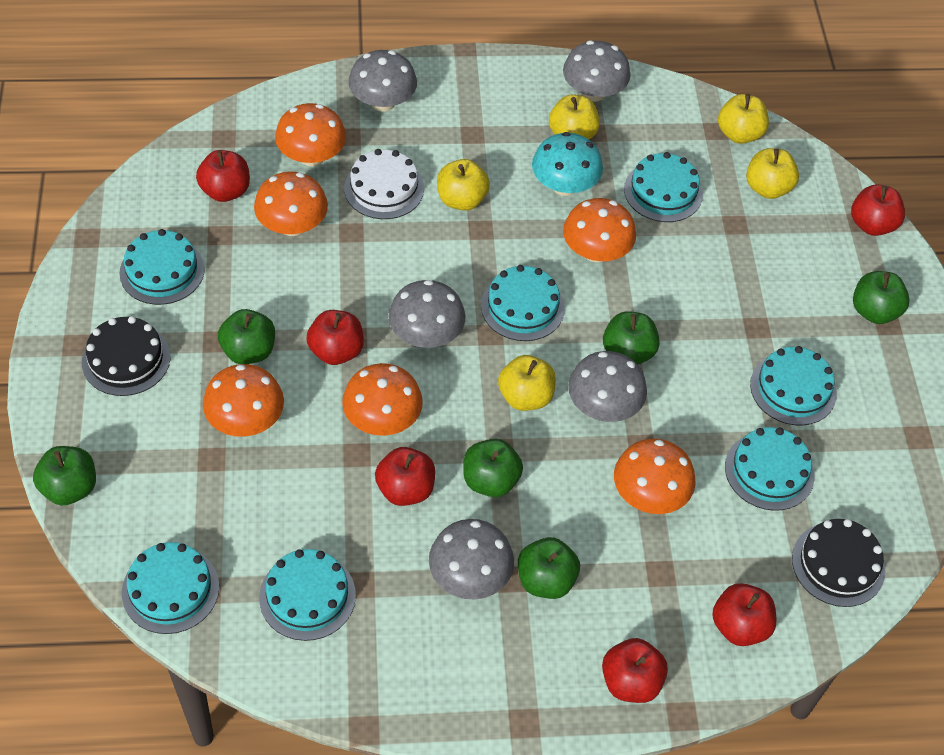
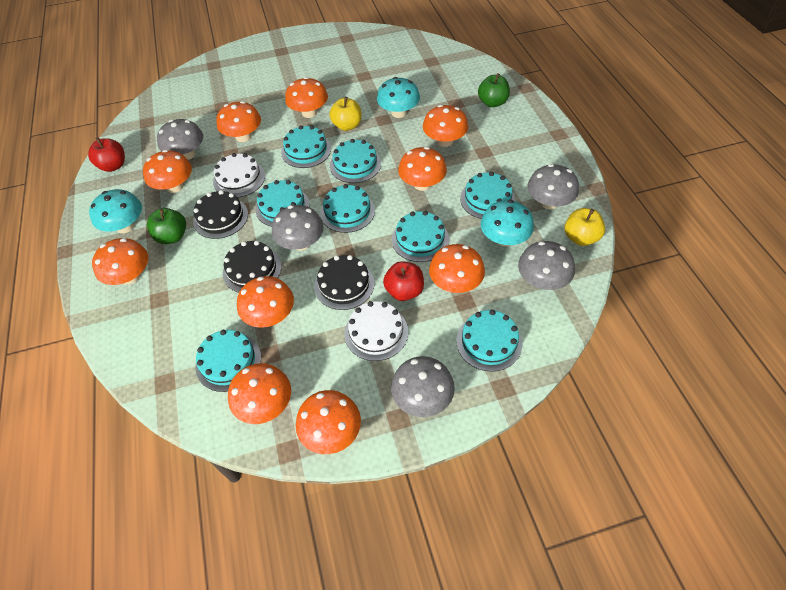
black cake: 2 -> 3
green apple: 6 -> 2
orange mushroom: 6 -> 10
red apple: 6 -> 2
turquoise cake: 7 -> 8
turquoise mushroom: 1 -> 3
white cake: 1 -> 2
yellow apple: 5 -> 2

